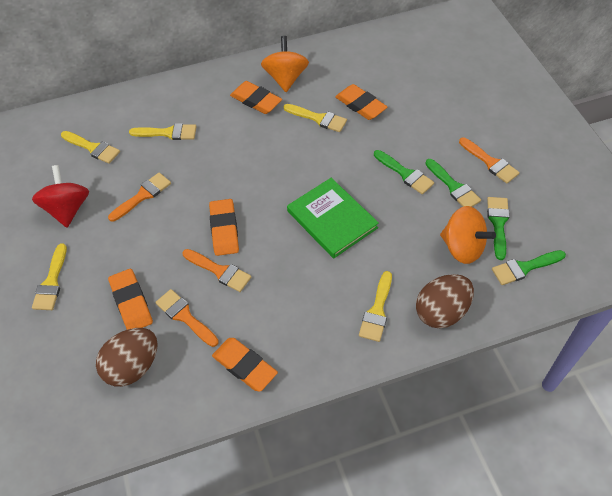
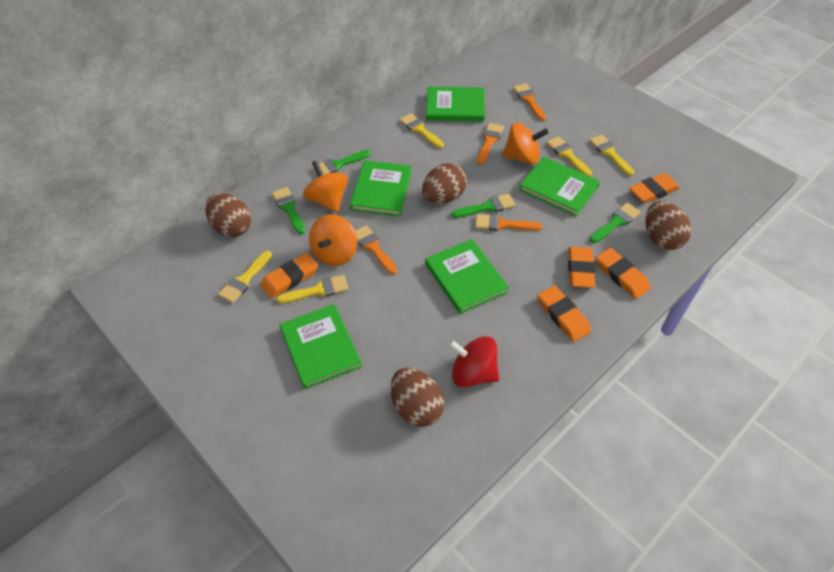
brown egg: 2 -> 4
green book: 1 -> 5
orange spinning top: 2 -> 3

